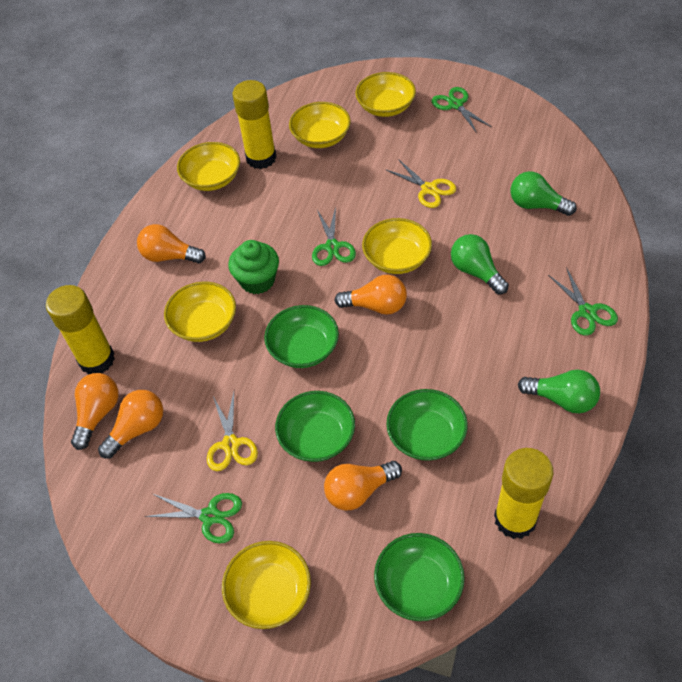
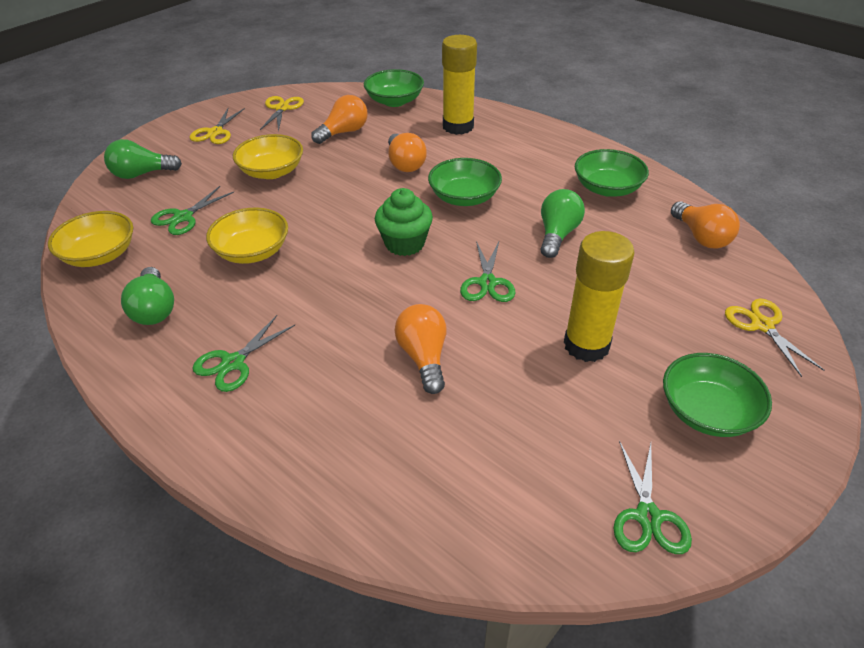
orange light bulb: 5 -> 4
yellow bowl: 6 -> 3
yellow glue stick: 3 -> 2
yellow scissors: 2 -> 3

